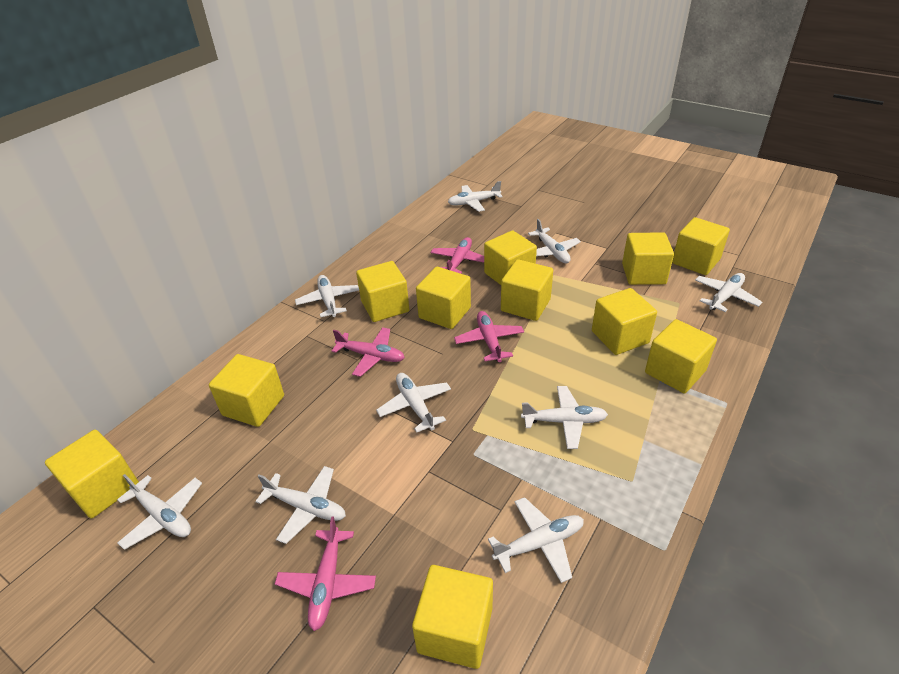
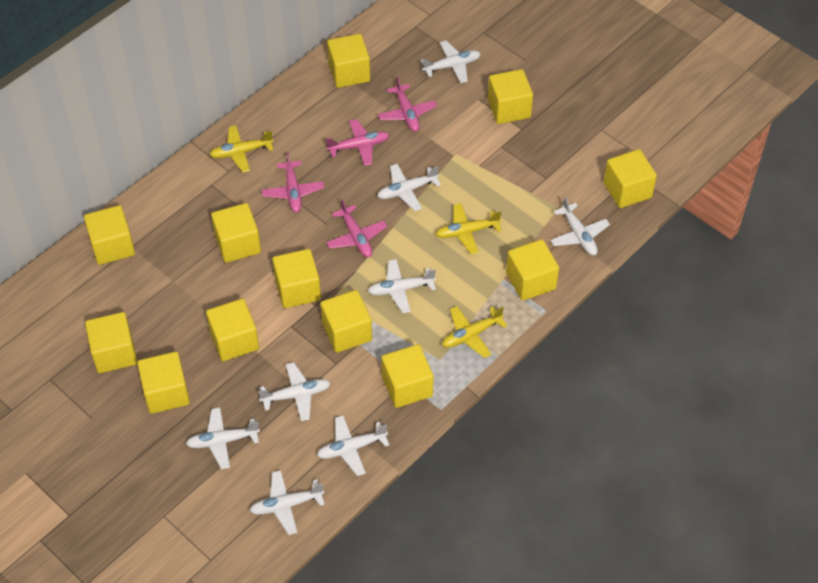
white plane: 9 -> 8
yellow cube: 11 -> 12
yellow plane: 0 -> 3

